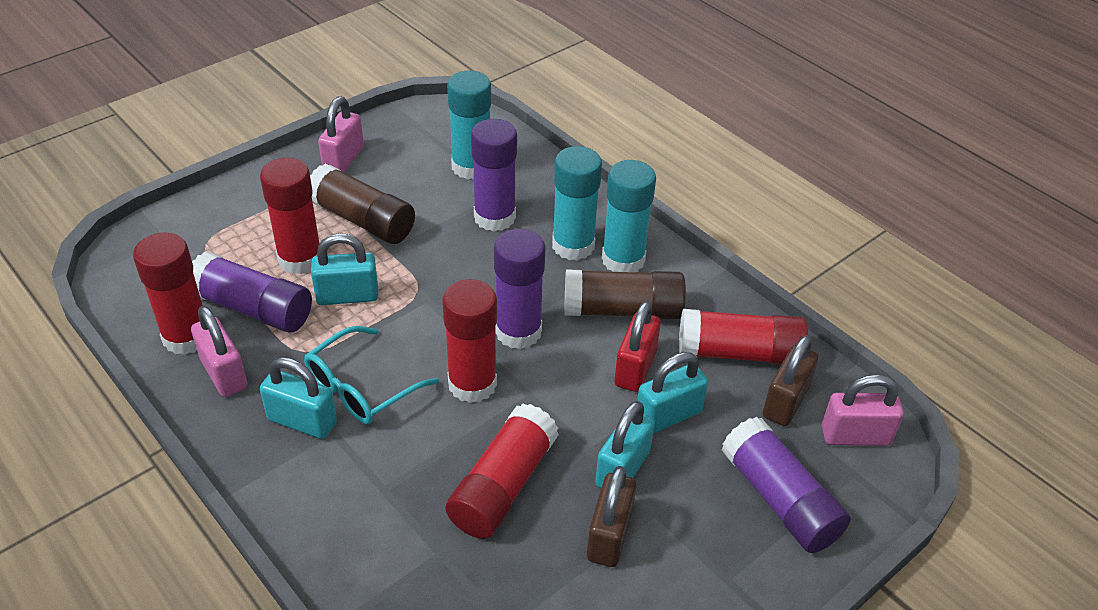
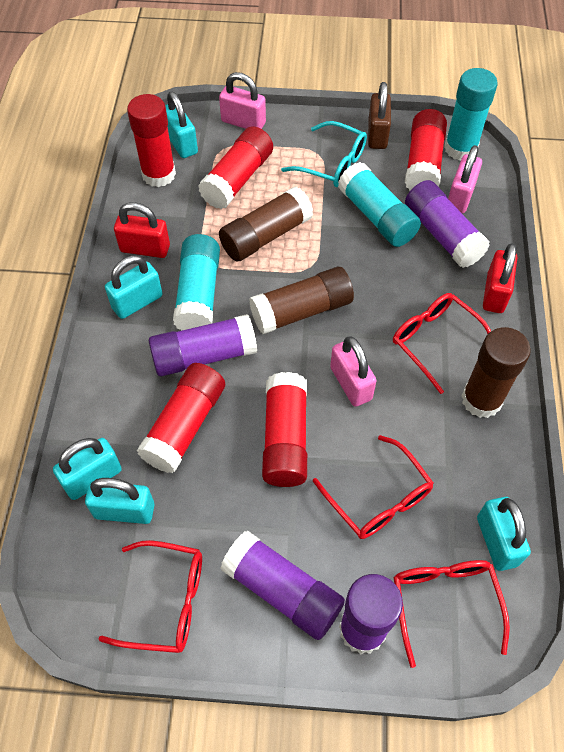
brown glue stick: 2 -> 3
brown padlock: 2 -> 1
red glasses: 0 -> 4
red padlock: 1 -> 2
turquoise padlock: 4 -> 5

